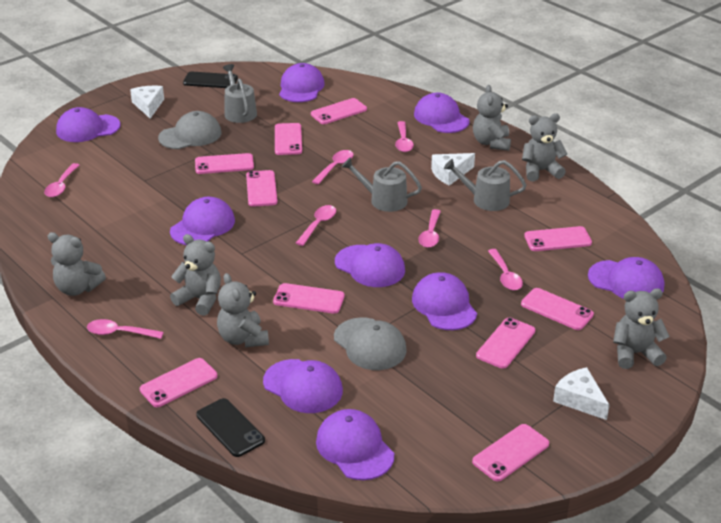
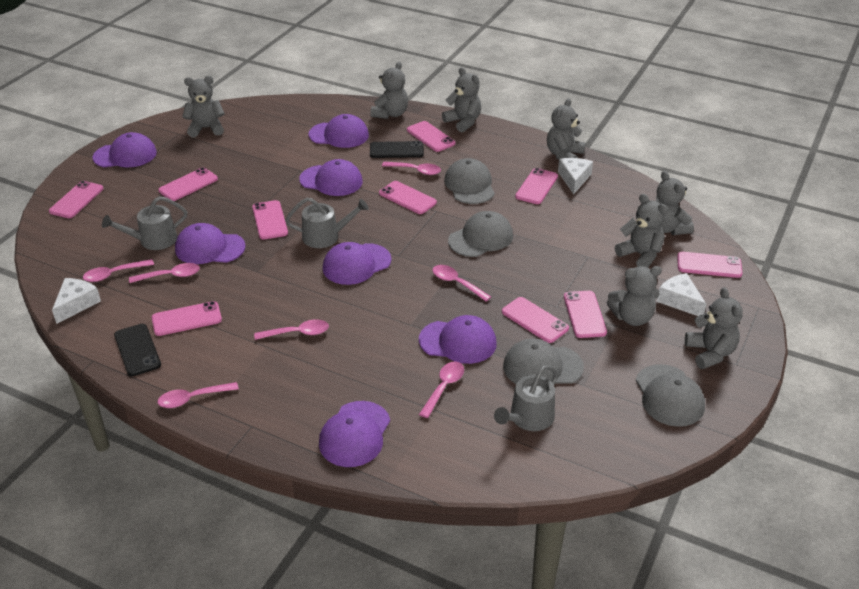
grey cap: 2 -> 4
grey teddy bear: 6 -> 8
purple cap: 9 -> 7

